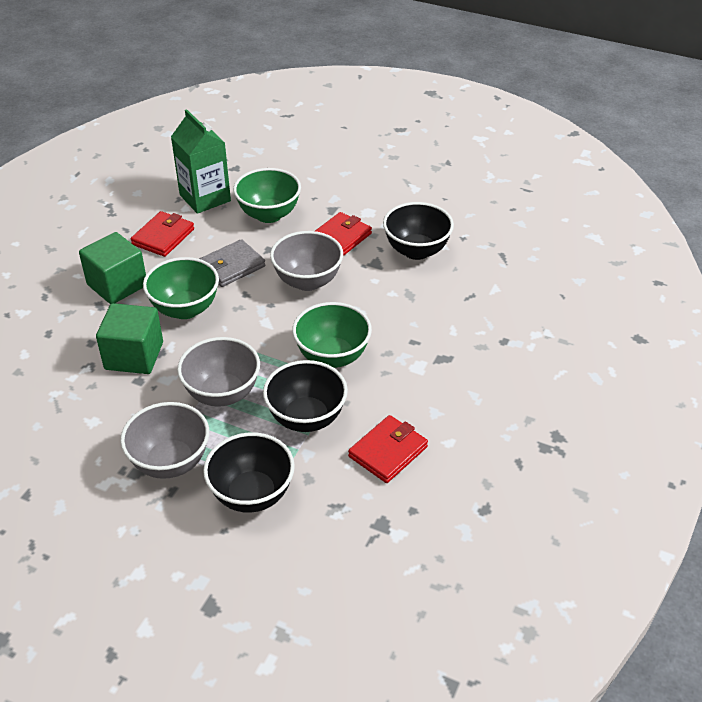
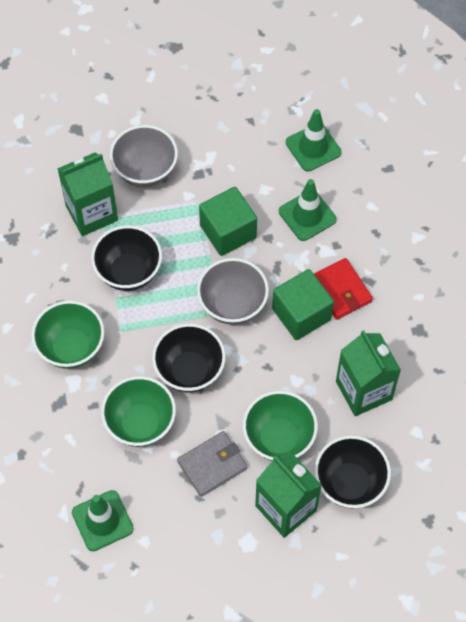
green carton: 1 -> 3
green traffic cone: 0 -> 3
grey bowl: 3 -> 2
red wallet: 3 -> 1

